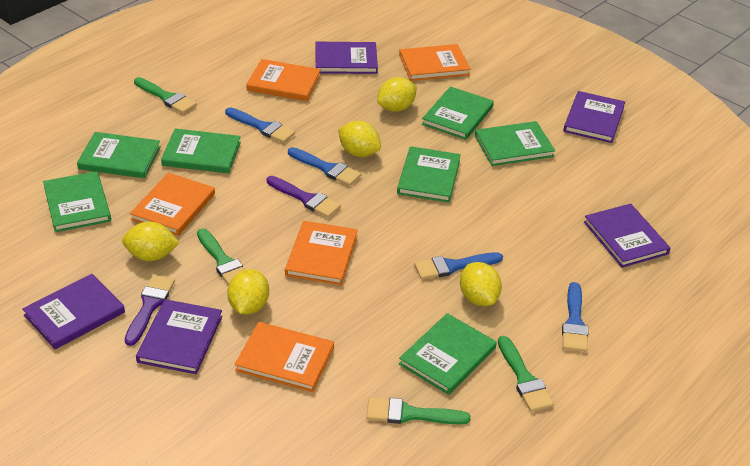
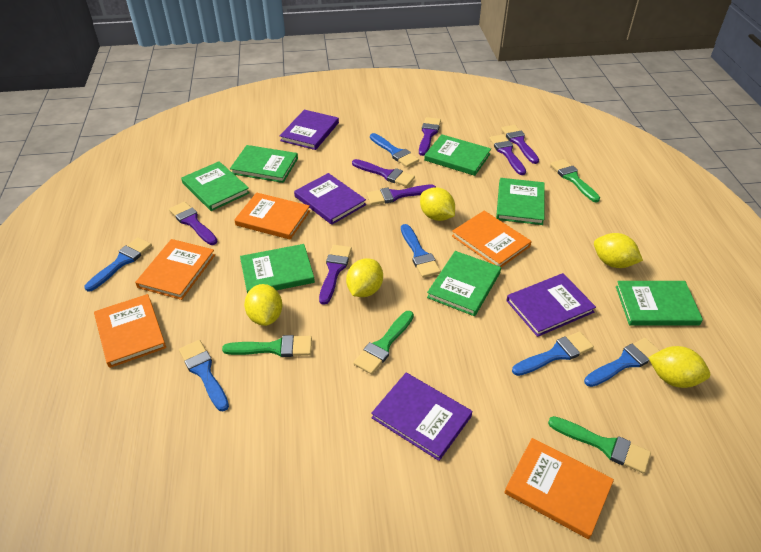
blue brush: 4 -> 6
purple book: 5 -> 4
purple brush: 2 -> 7

